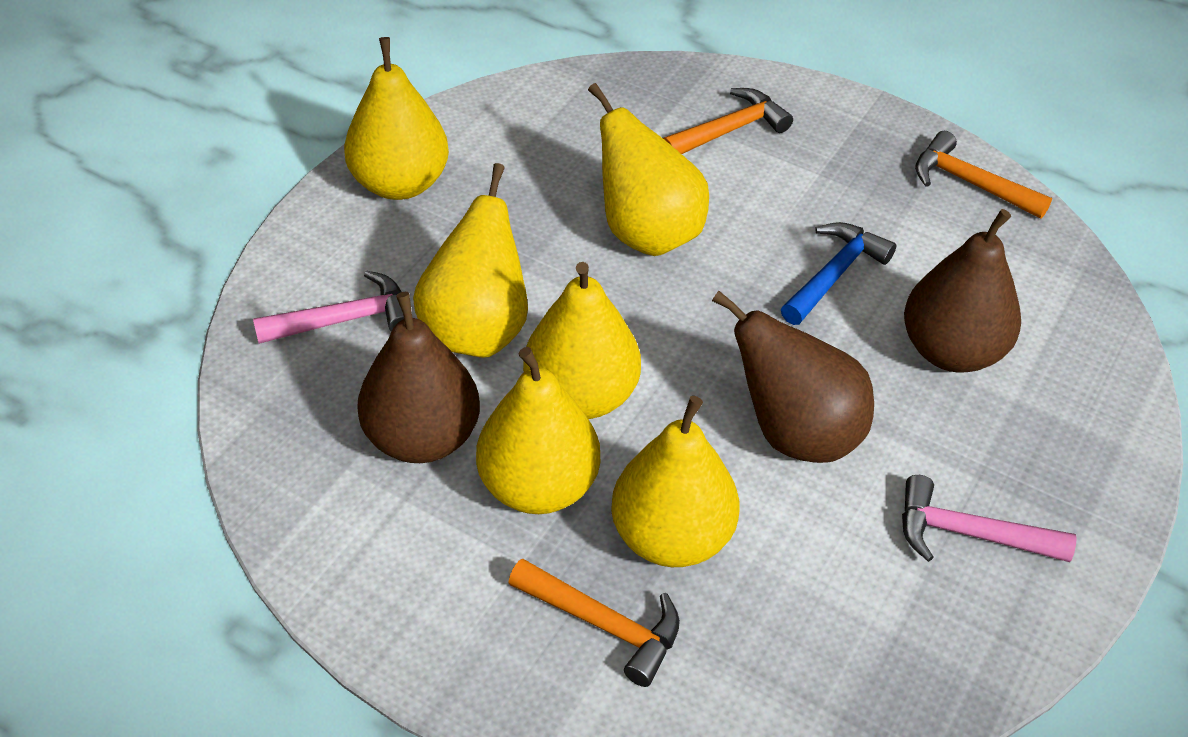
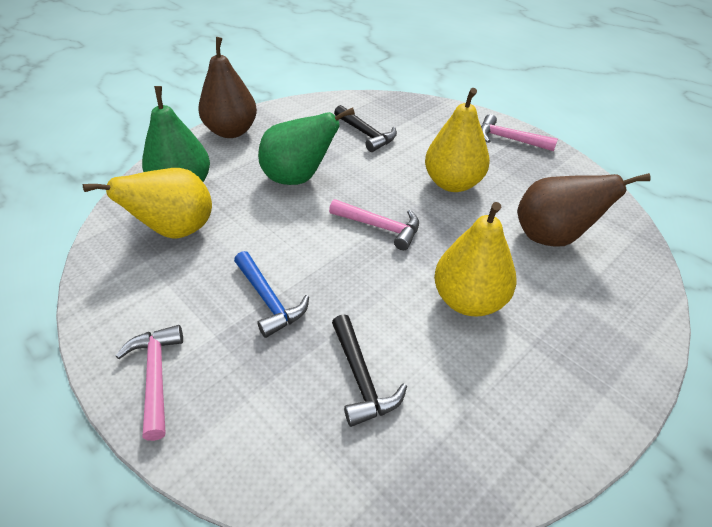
black hammer: 0 -> 2
brown pear: 3 -> 2
green pear: 0 -> 2
orange hammer: 3 -> 0
pink hammer: 2 -> 3
yellow pear: 6 -> 3

